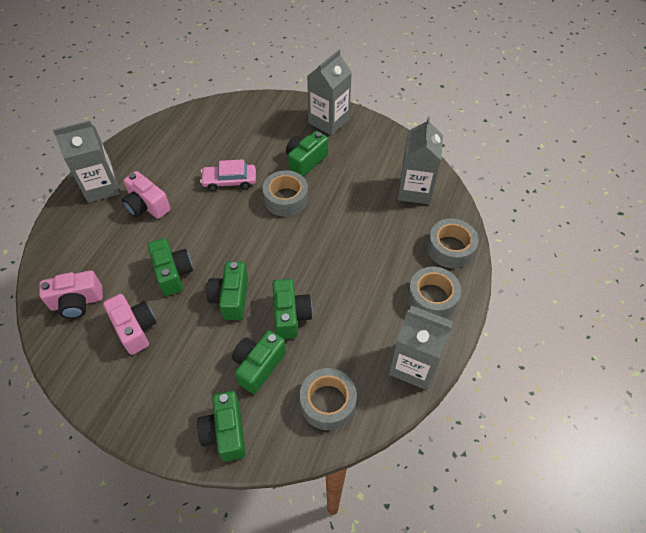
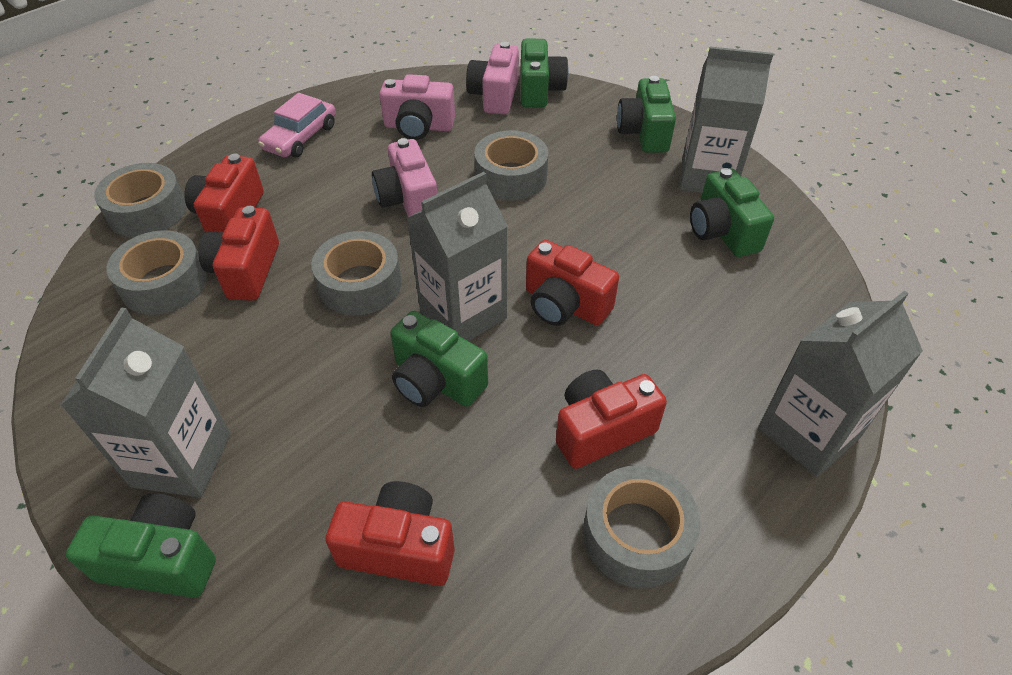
green camera: 6 -> 5
grey tape: 4 -> 5
red camera: 0 -> 5

